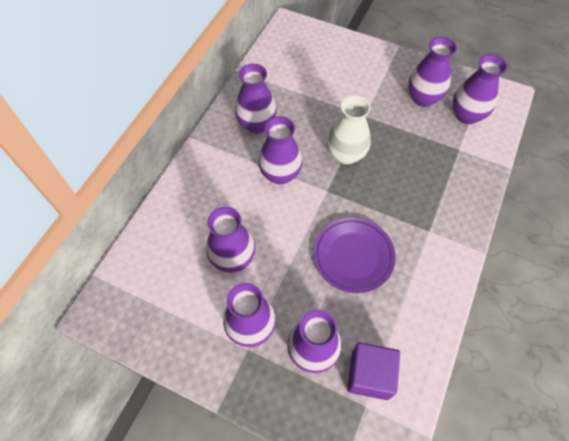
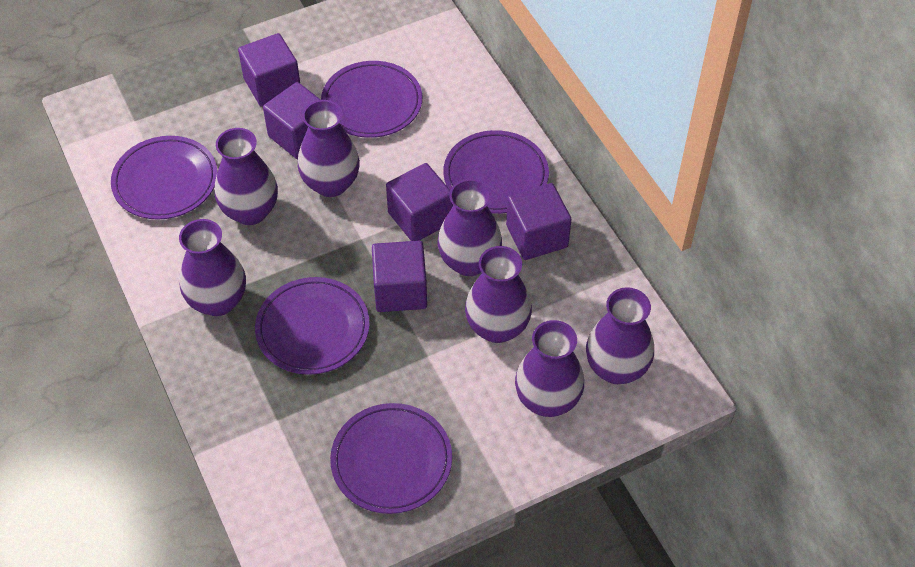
purple cube: 1 -> 5
purple plate: 1 -> 5
white vase: 1 -> 0

